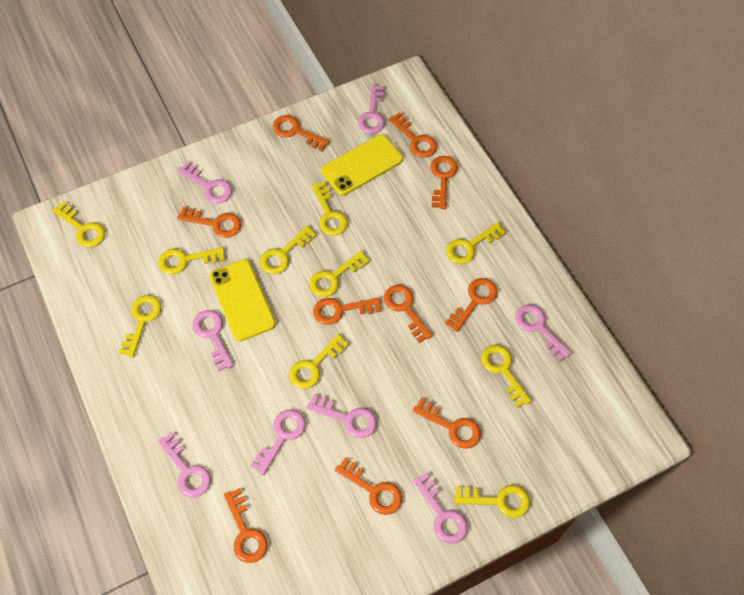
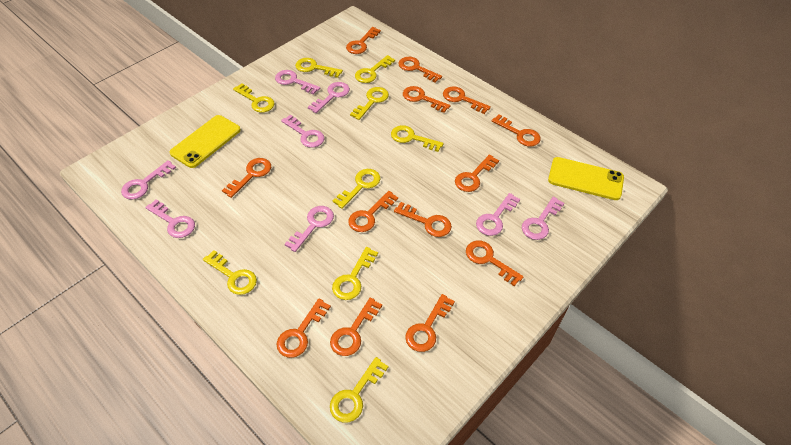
orange key: 10 -> 13
yellow key: 10 -> 9

